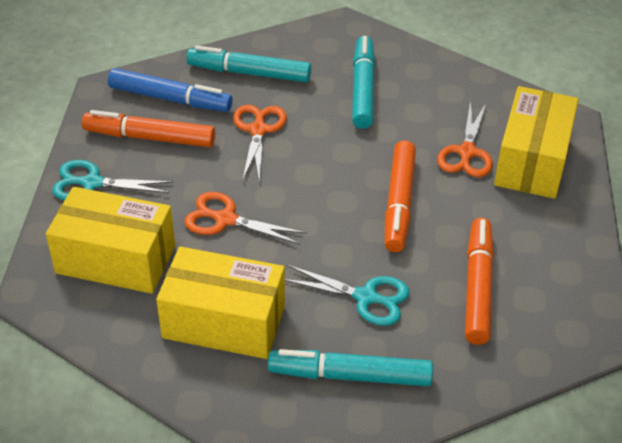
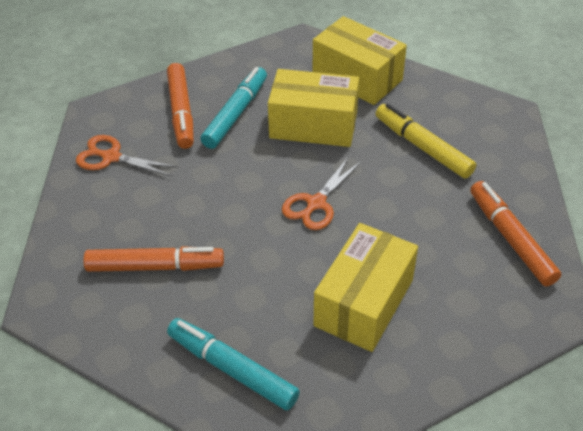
blue marker: 1 -> 0
orange scissors: 3 -> 2
turquoise marker: 3 -> 2
turquoise scissors: 2 -> 0
yellow marker: 0 -> 1

